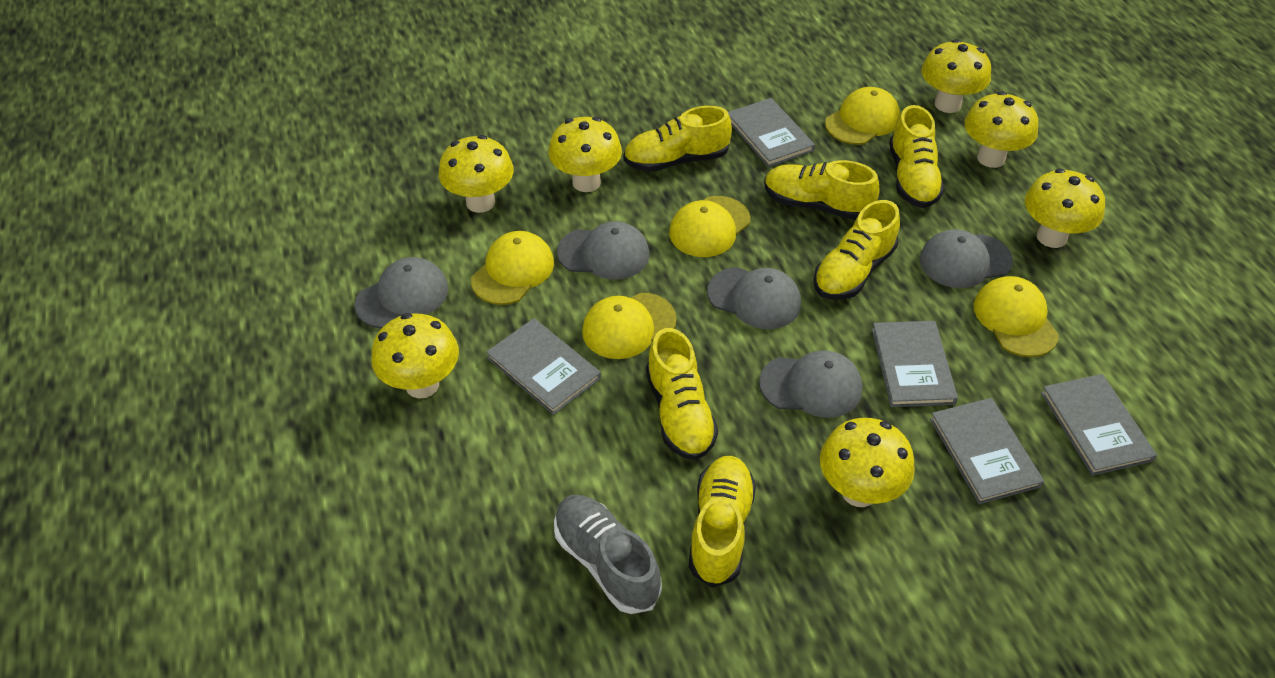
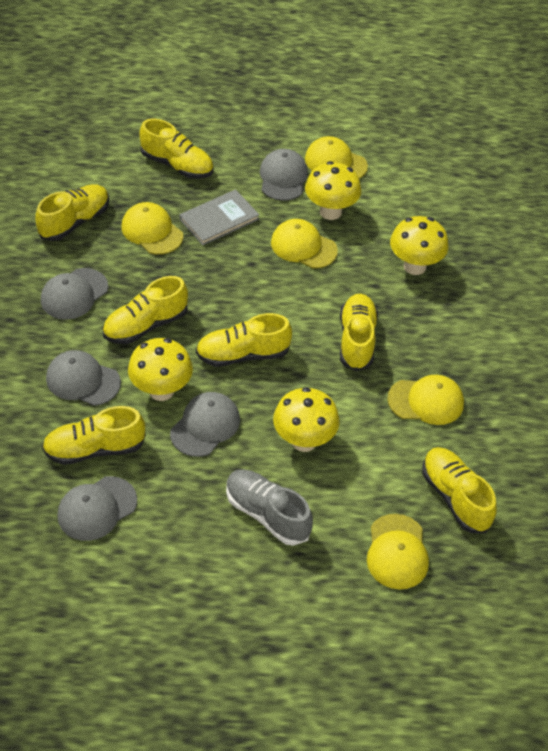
grey book: 5 -> 1
yellow mushroom: 7 -> 4
yellow shoe: 6 -> 7

